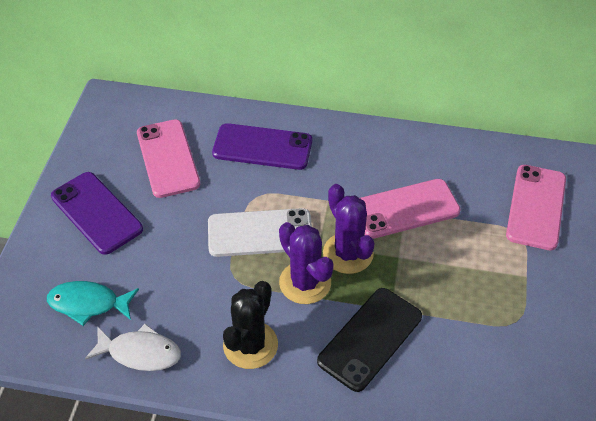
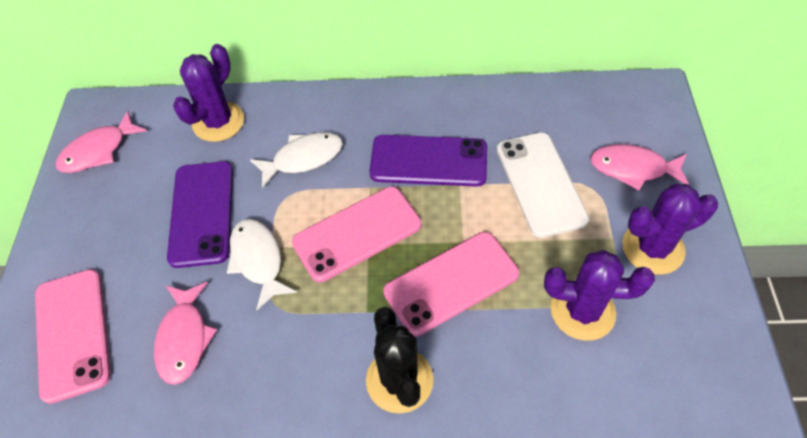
black phone: 1 -> 0
pink fish: 0 -> 3
purple cactus: 2 -> 3
turquoise fish: 1 -> 0
white fish: 1 -> 2

